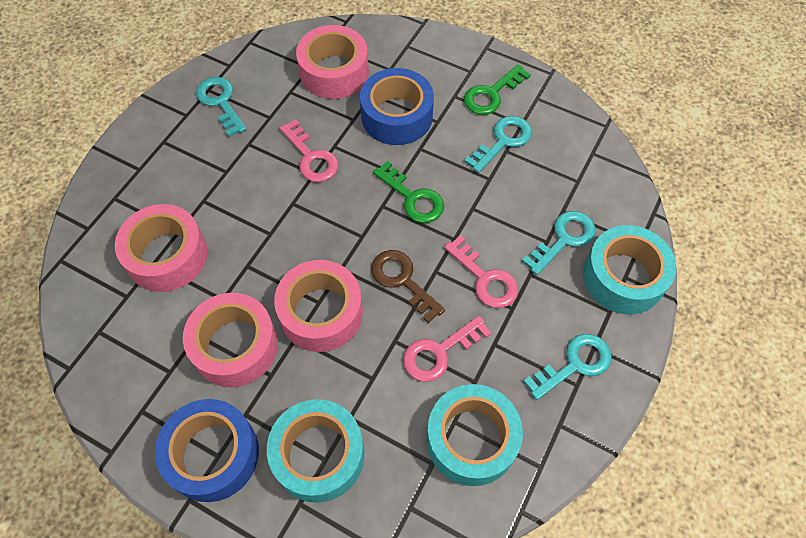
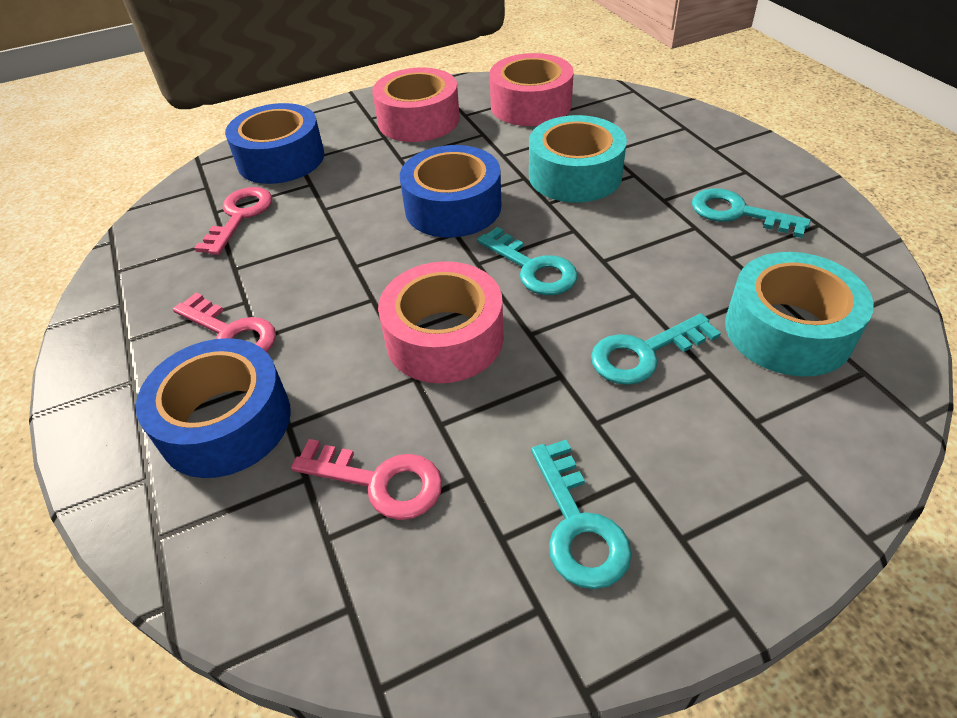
blue tape: 2 -> 3
brown key: 1 -> 0
green key: 2 -> 0
pink tape: 4 -> 3
turquoise tape: 3 -> 2

